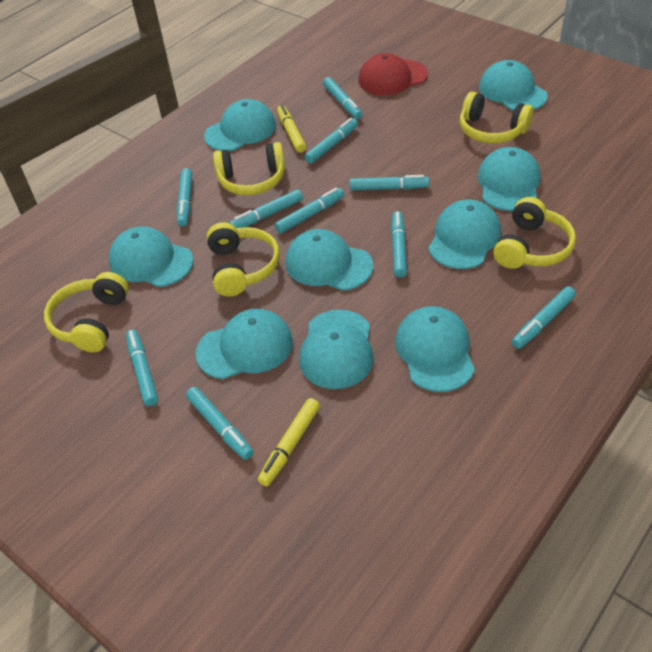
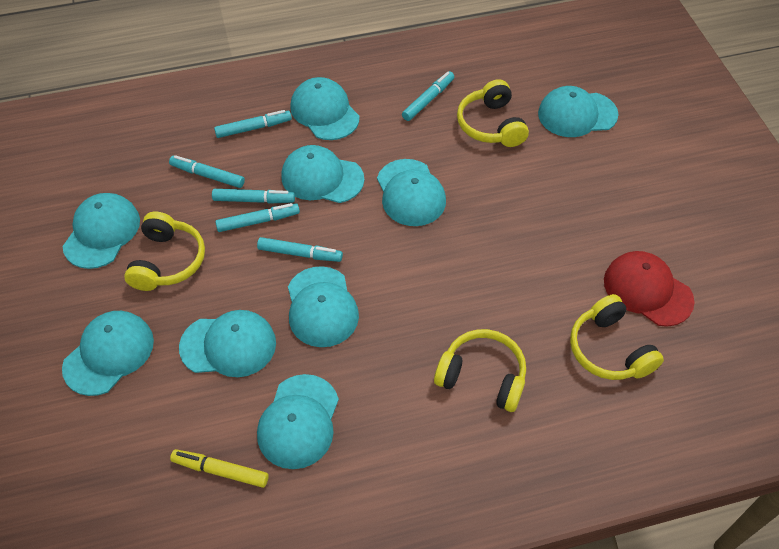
turquoise marker: 10 -> 6
yellow headphones: 5 -> 4
yellow marker: 2 -> 1

